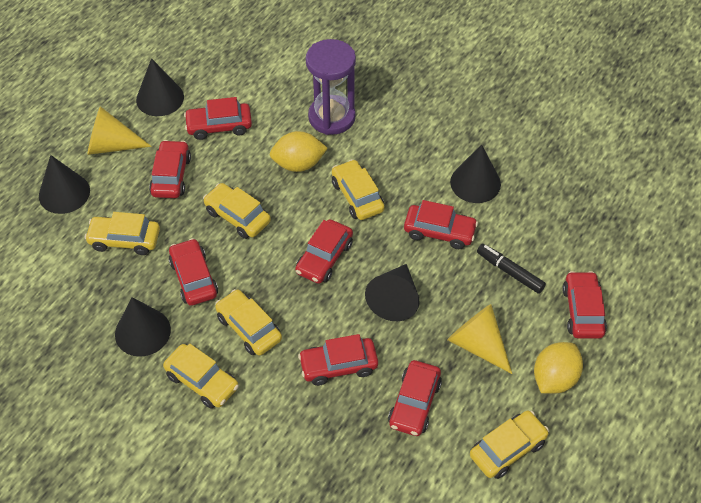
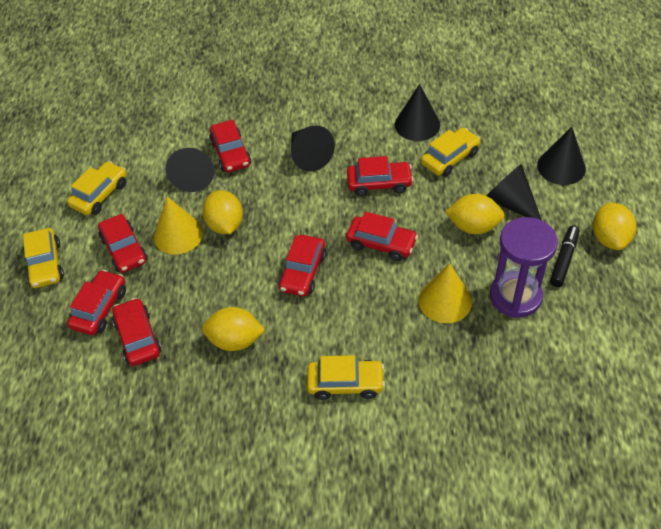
red car: 8 -> 7
yellow car: 6 -> 4
yellow lemon: 2 -> 4

